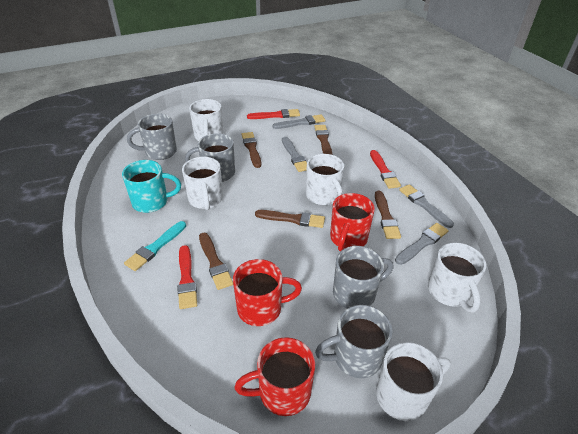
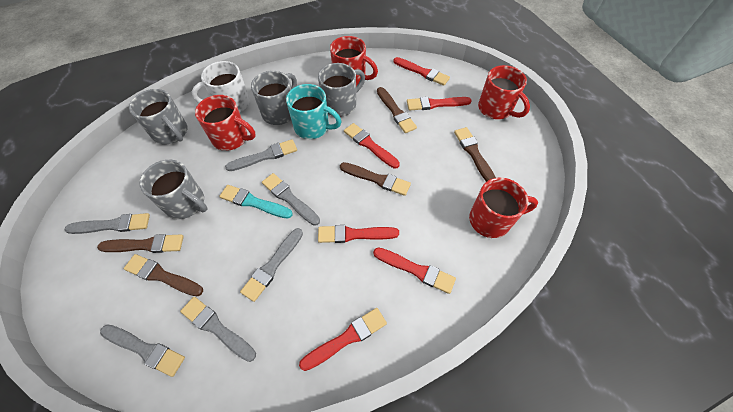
grey brush: 4 -> 6
red brush: 3 -> 6
red mug: 3 -> 4
white mug: 5 -> 1

